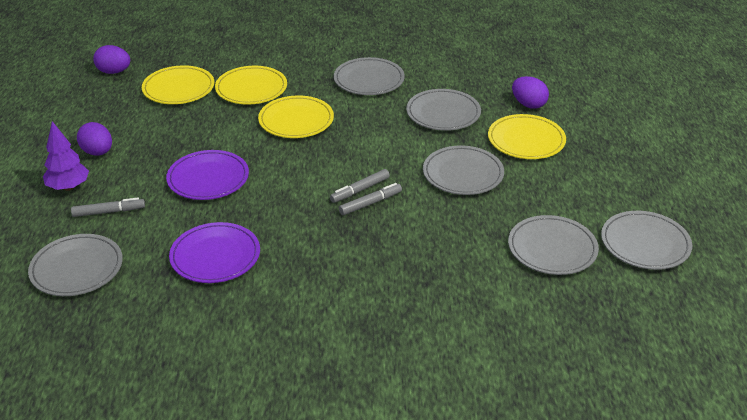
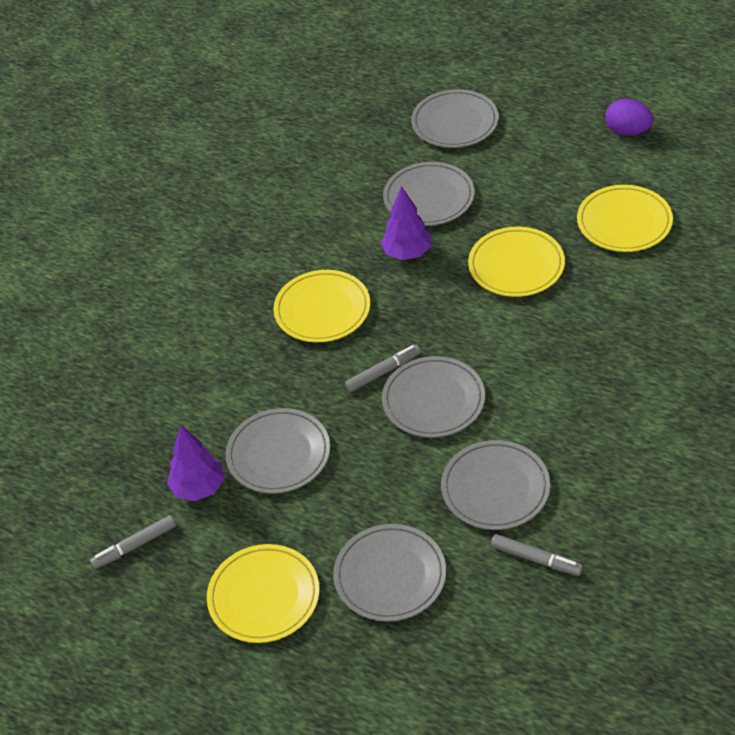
purple egg: 3 -> 1
purple plate: 2 -> 0
purple tree: 1 -> 2

